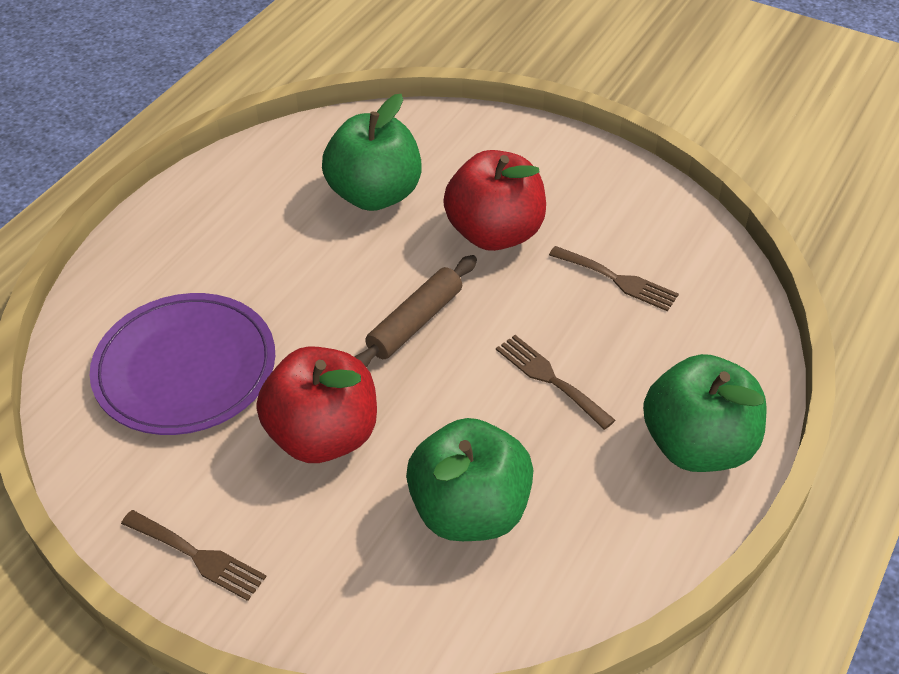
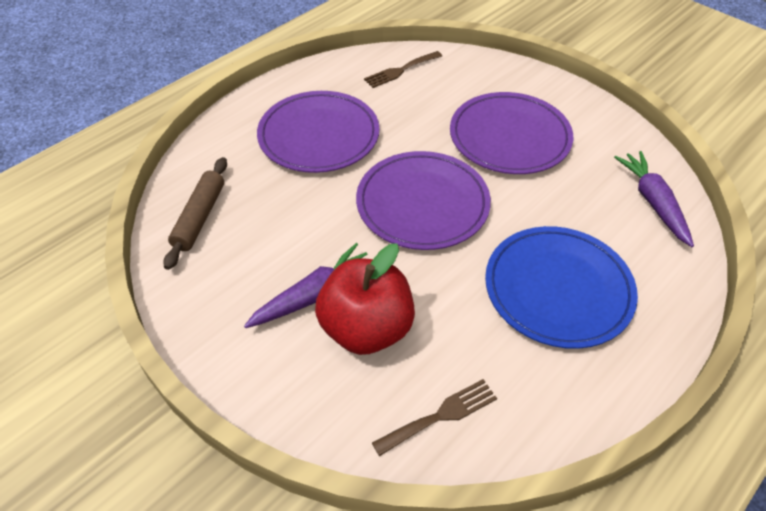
blue plate: 0 -> 1
brown fork: 3 -> 2
green apple: 3 -> 0
purple carrot: 0 -> 2
purple plate: 1 -> 3
red apple: 2 -> 1

